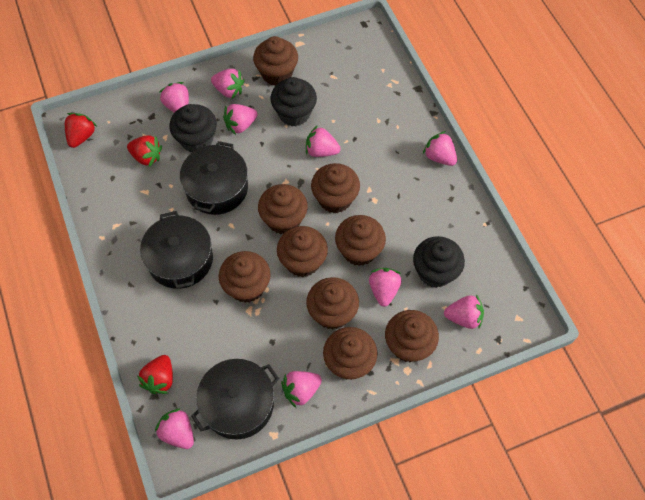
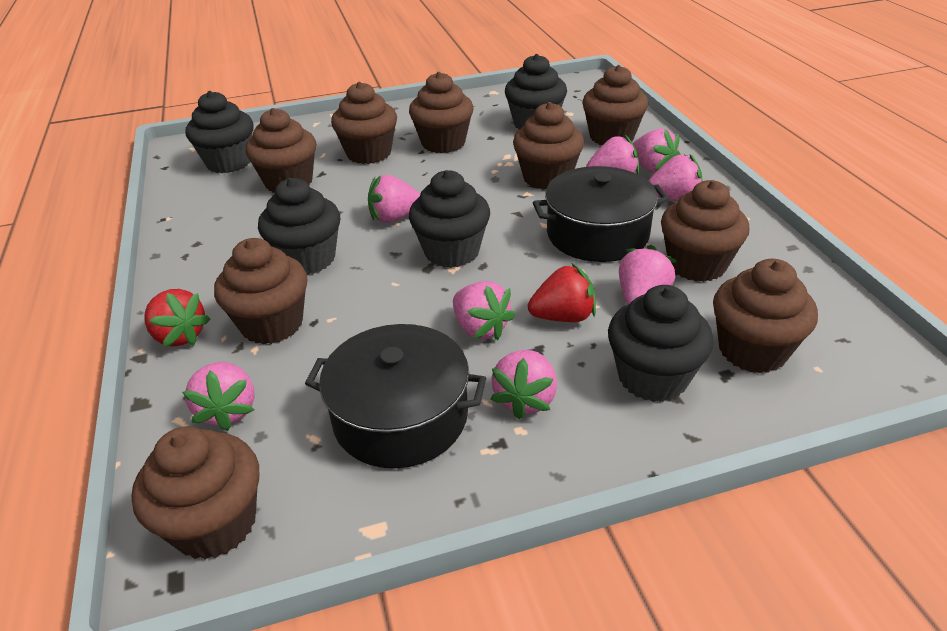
black cupcake: 3 -> 5
black pot: 3 -> 2
pink strawberry: 9 -> 8
red strawberry: 3 -> 2

